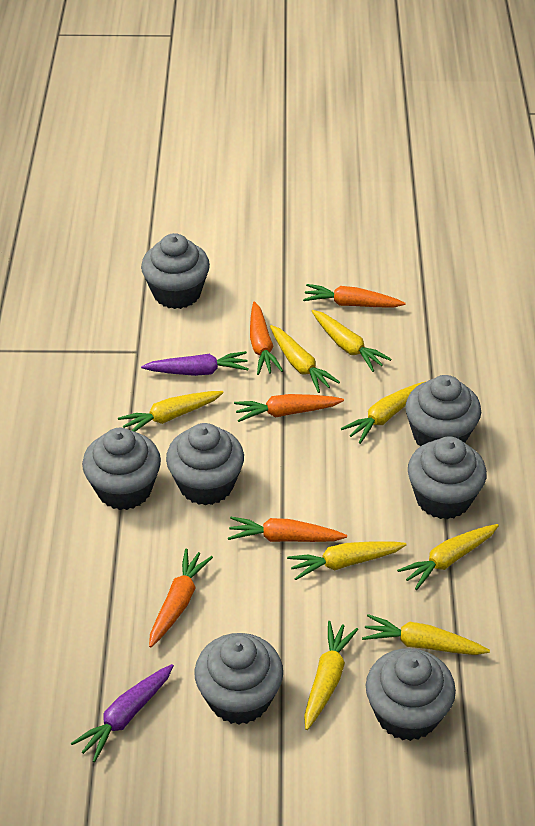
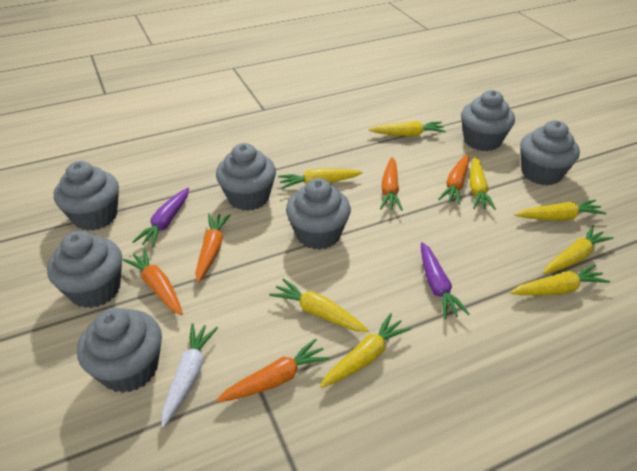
white carrot: 0 -> 1

